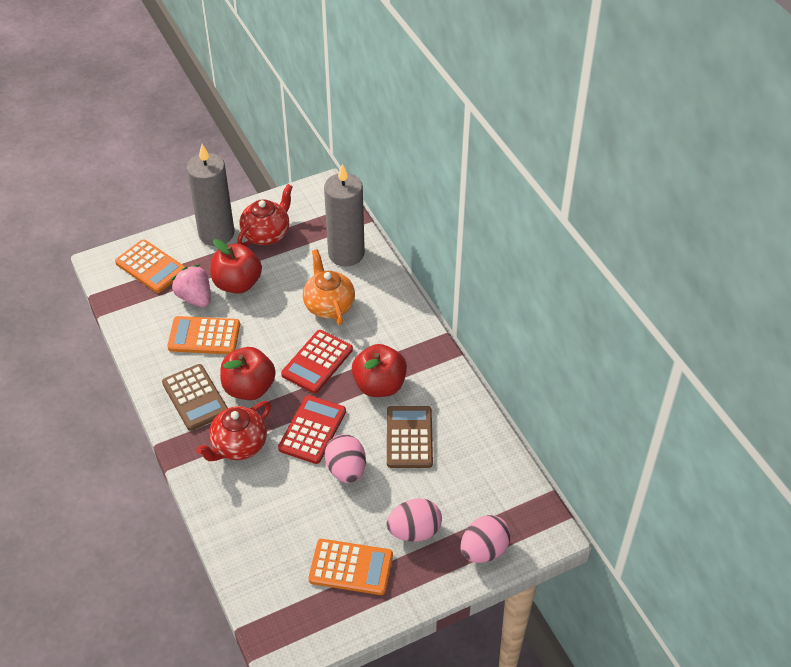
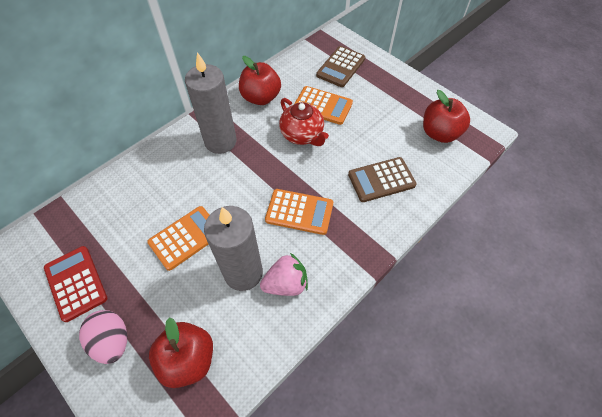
orange teapot: 1 -> 0
pink egg: 3 -> 1
red calculator: 2 -> 1
red teapot: 2 -> 1

